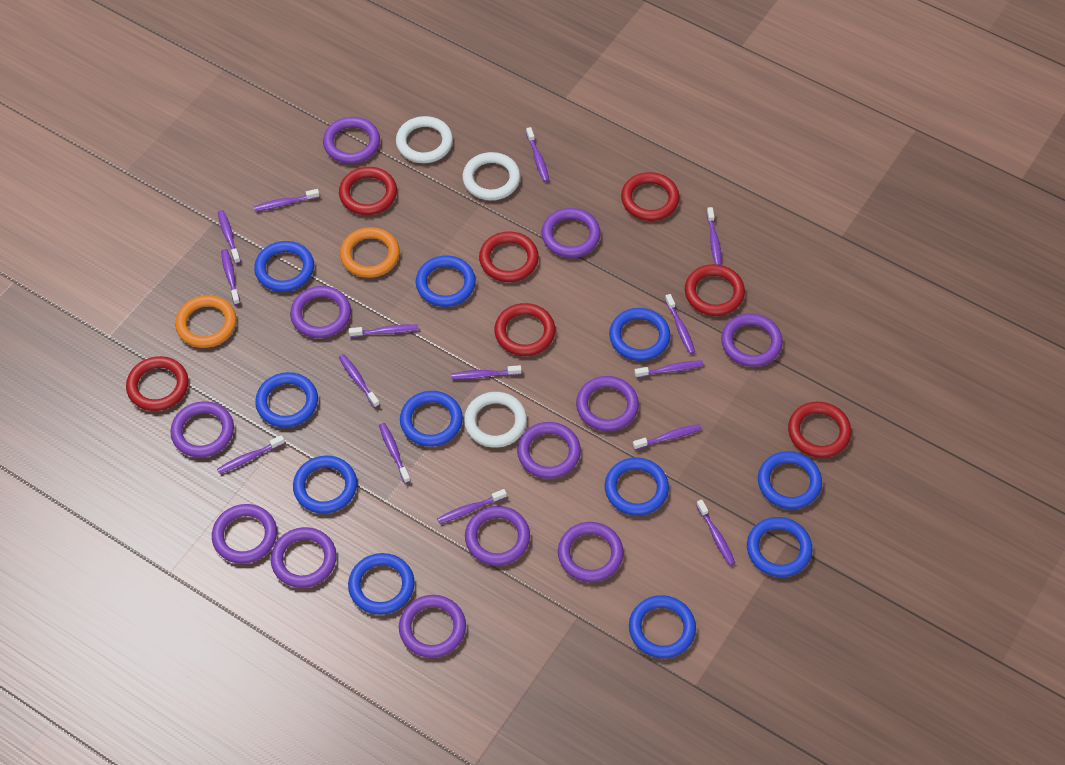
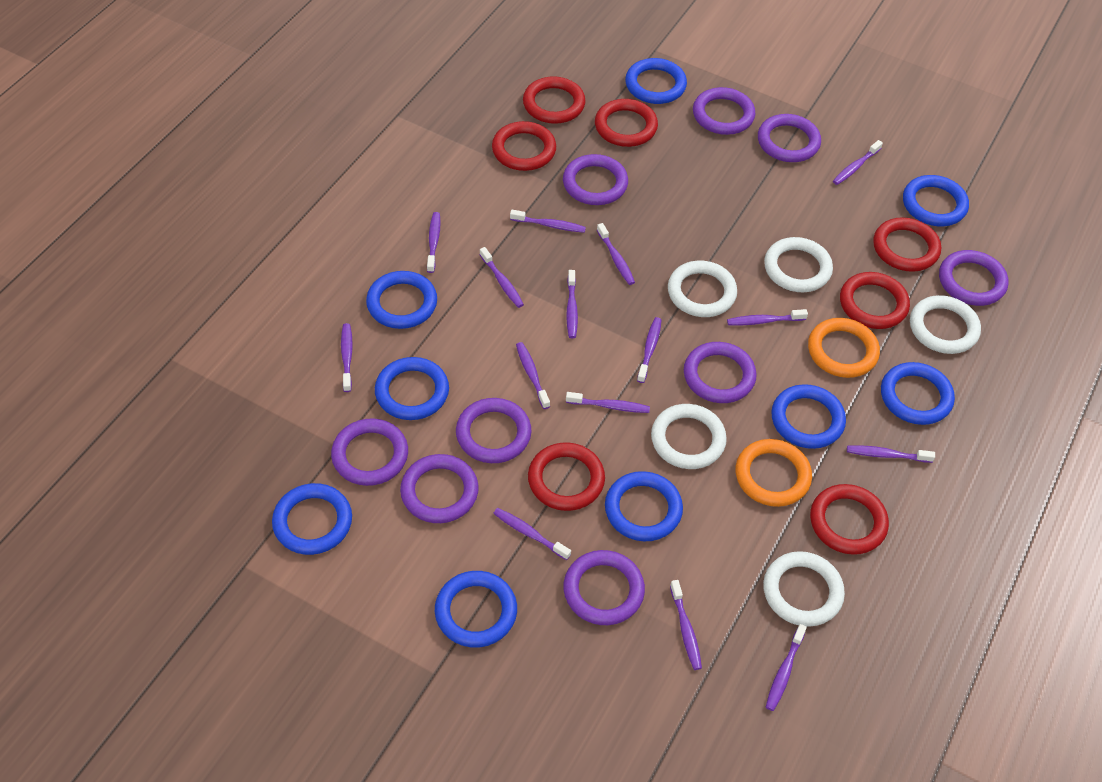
blue ring: 11 -> 9
purple ring: 12 -> 9
white ring: 3 -> 5

